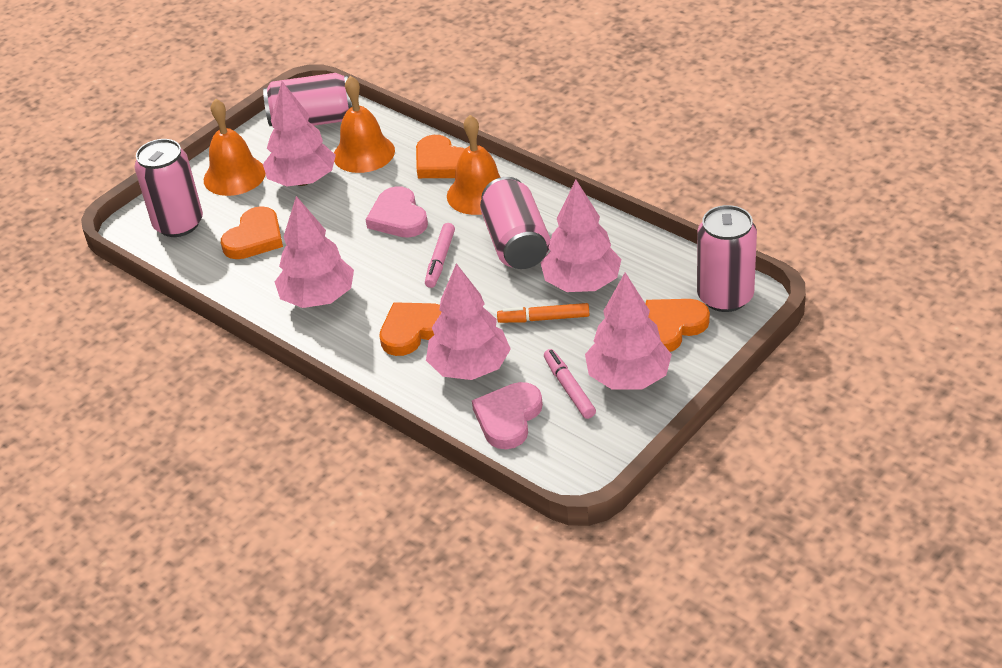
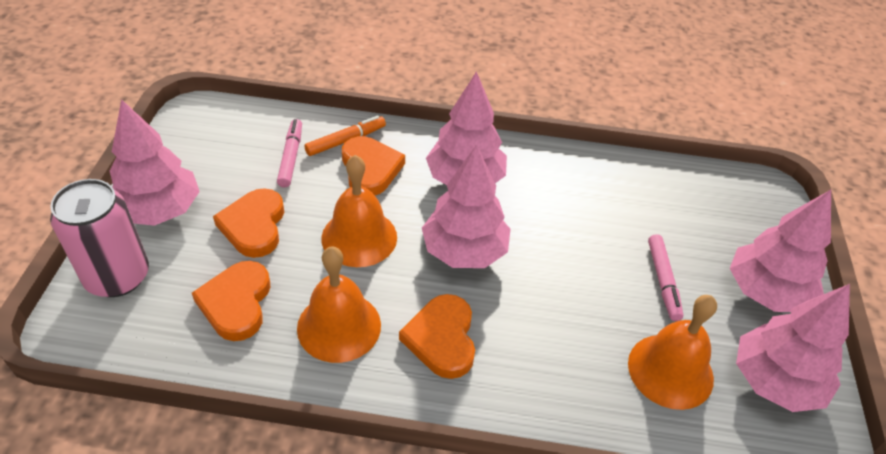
pink can: 4 -> 1
pink heart: 2 -> 0

